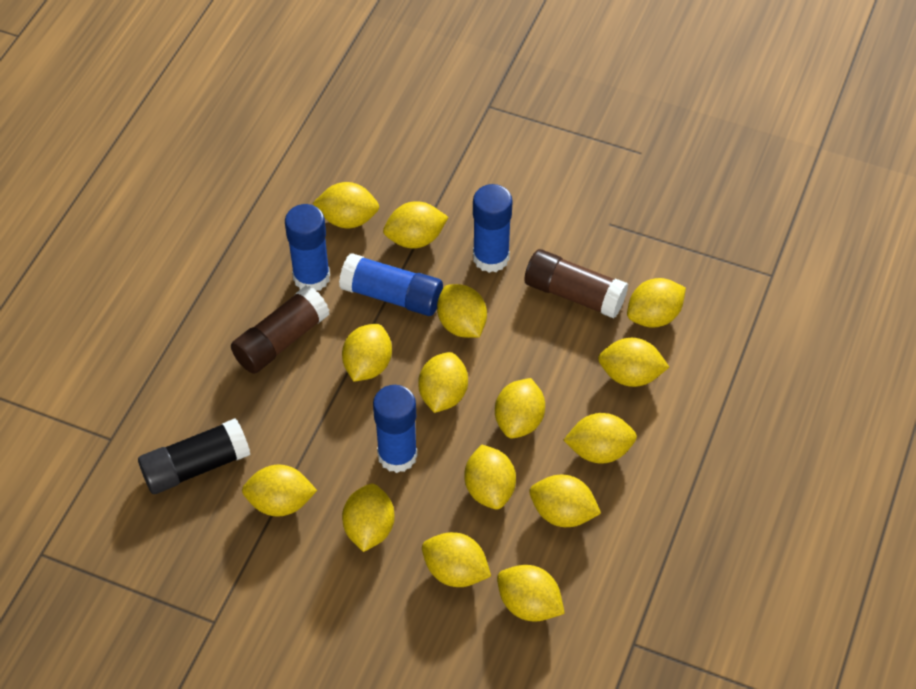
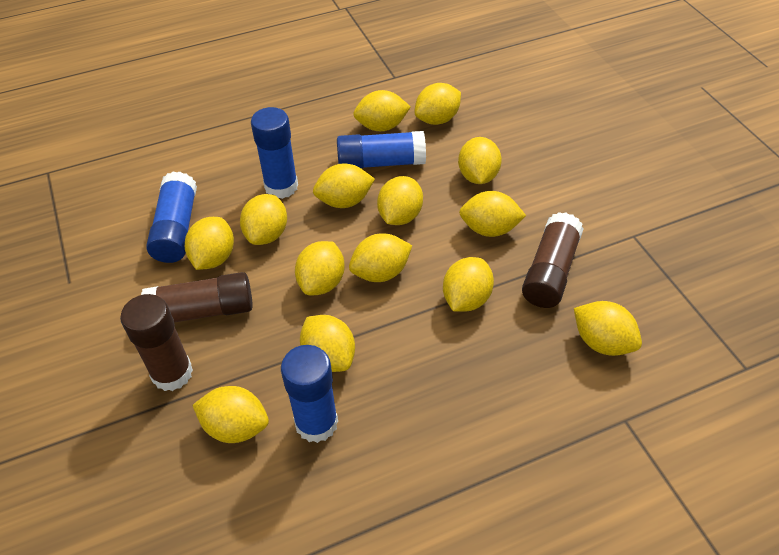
black glue stick: 1 -> 0
brown glue stick: 2 -> 3
yellow lemon: 15 -> 14

